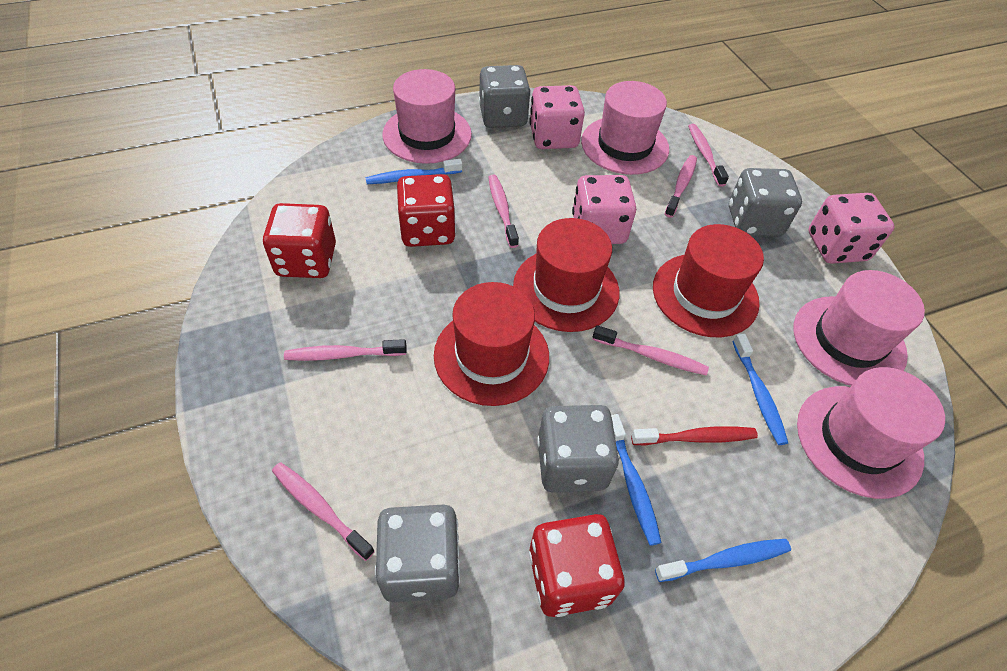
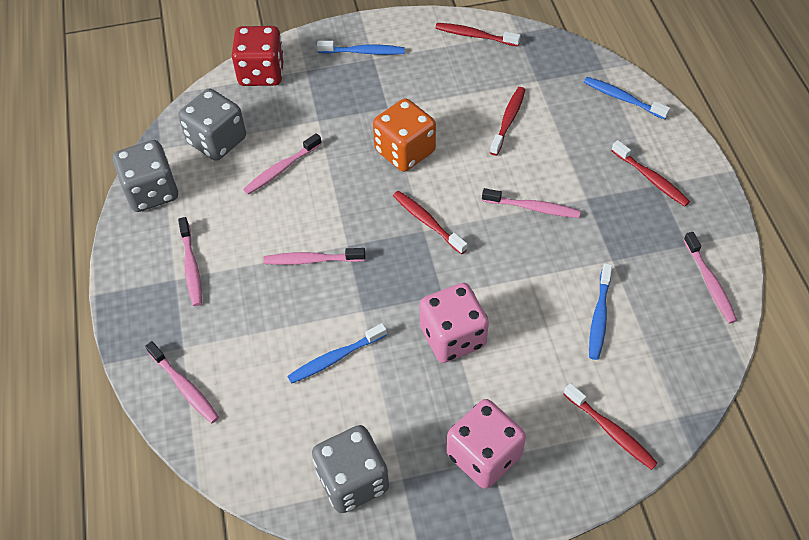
grey dice: 4 -> 3
orange dice: 0 -> 1
pink dice: 3 -> 2
pink hat: 4 -> 0
red dice: 3 -> 1
red hat: 3 -> 0
red toothbrush: 1 -> 5

